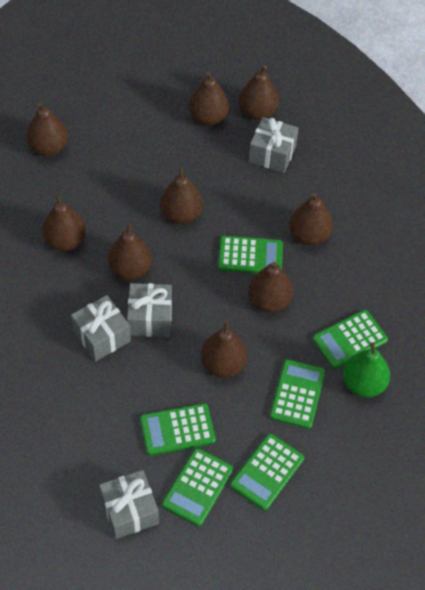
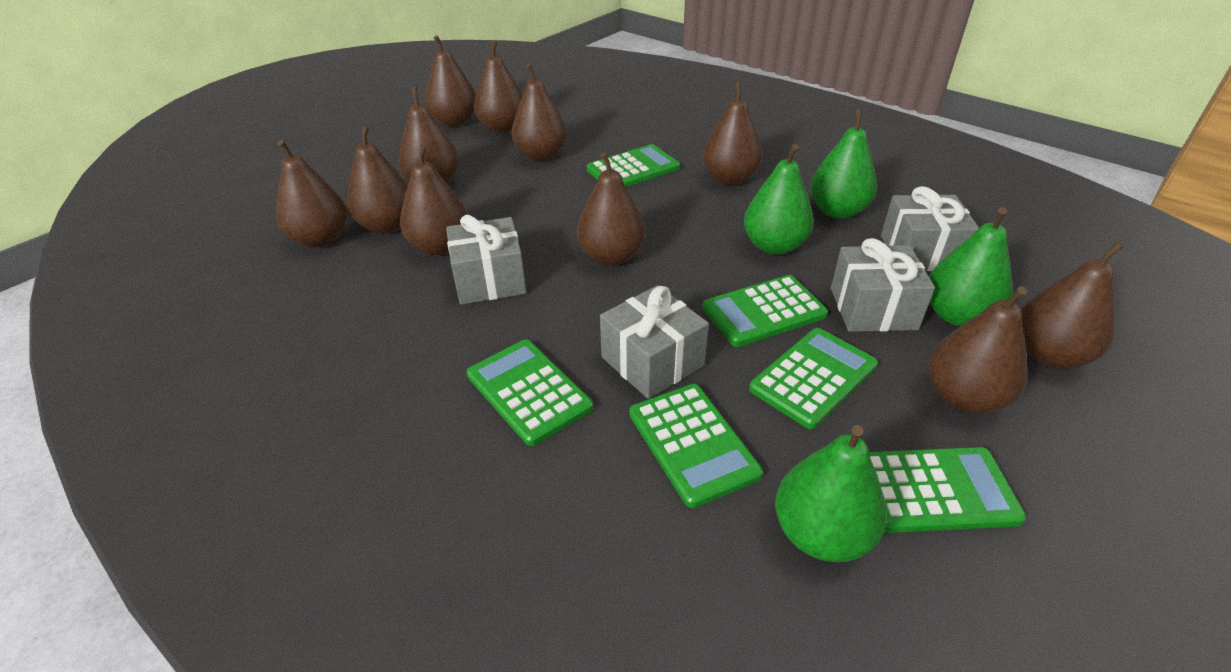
brown pear: 9 -> 11
green pear: 1 -> 4

